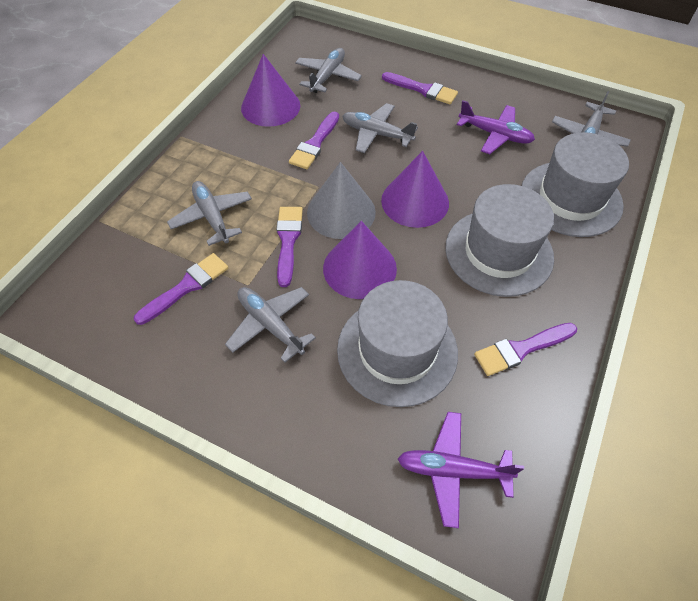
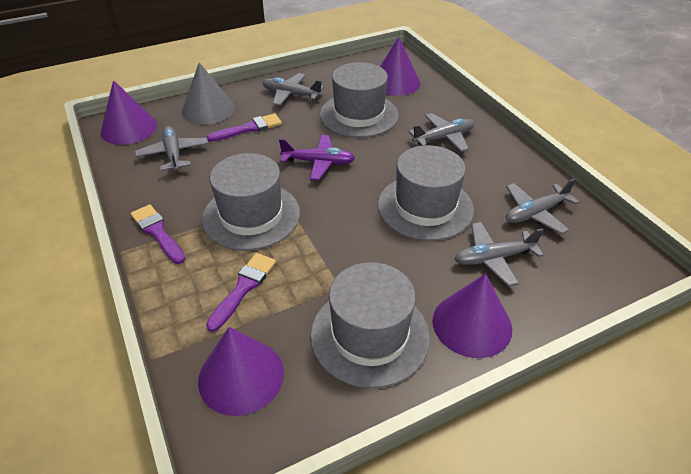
grey hat: 3 -> 4
purple brush: 5 -> 3
purple cone: 3 -> 4
purple plane: 2 -> 1

